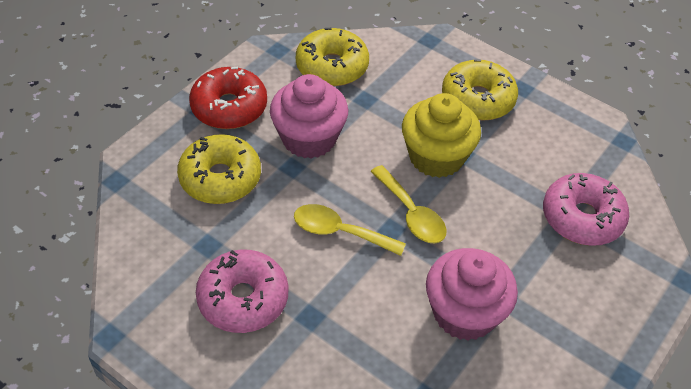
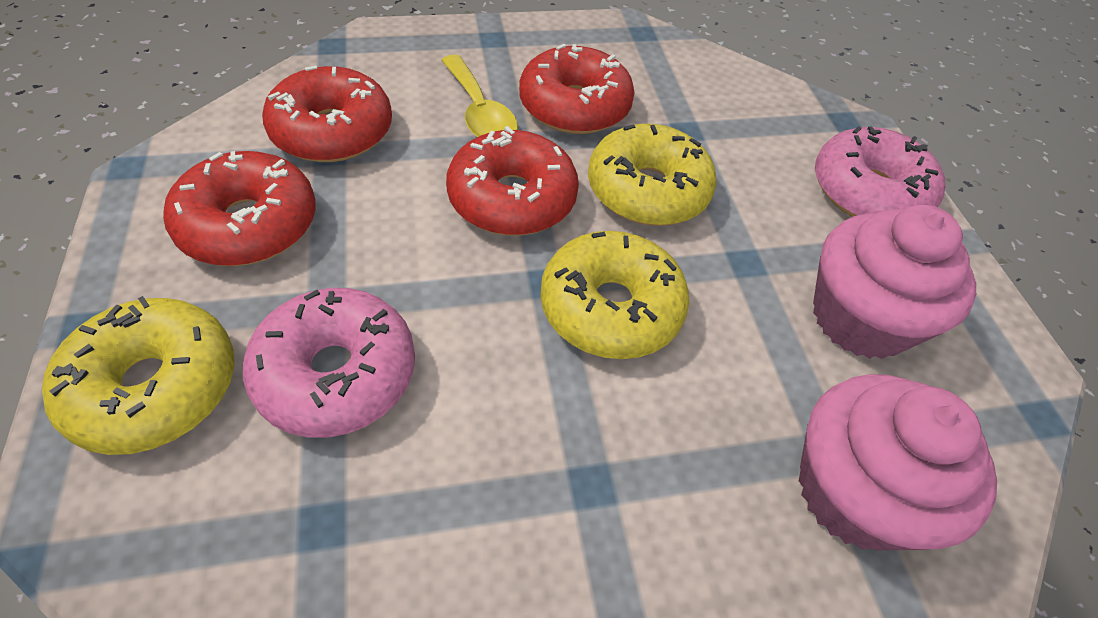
red donut: 1 -> 4
yellow cupcake: 1 -> 0
yellow spoon: 2 -> 1

